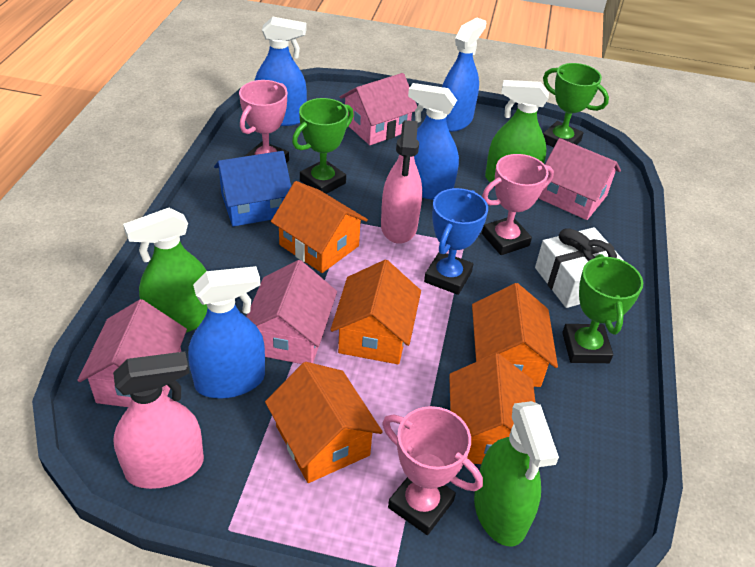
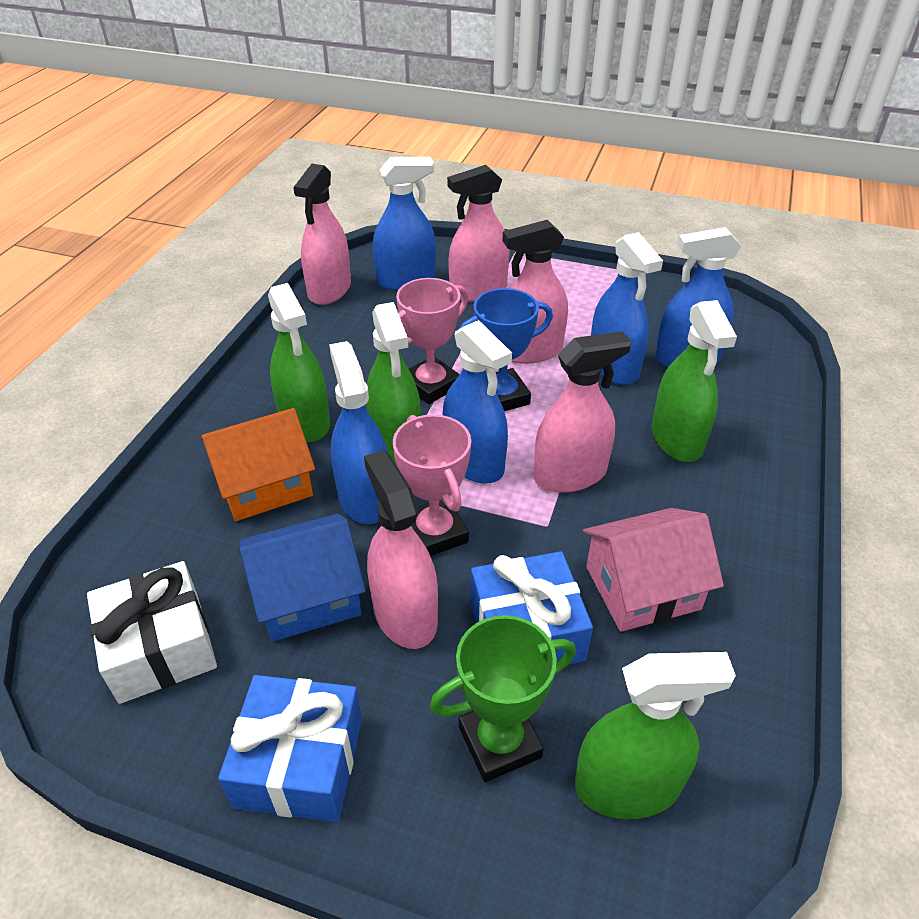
blue gift: 0 -> 2
blue spray bottle: 4 -> 5
green spray bottle: 3 -> 4
green trophy: 3 -> 1
orange house: 5 -> 1
pink house: 4 -> 1
pink spray bottle: 2 -> 5
pink trophy: 3 -> 2

